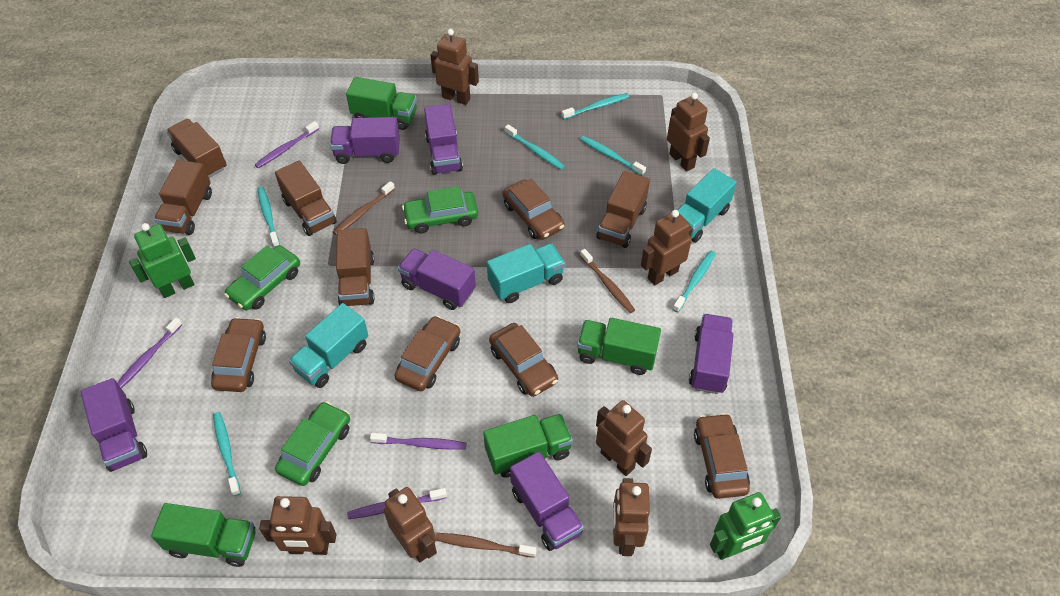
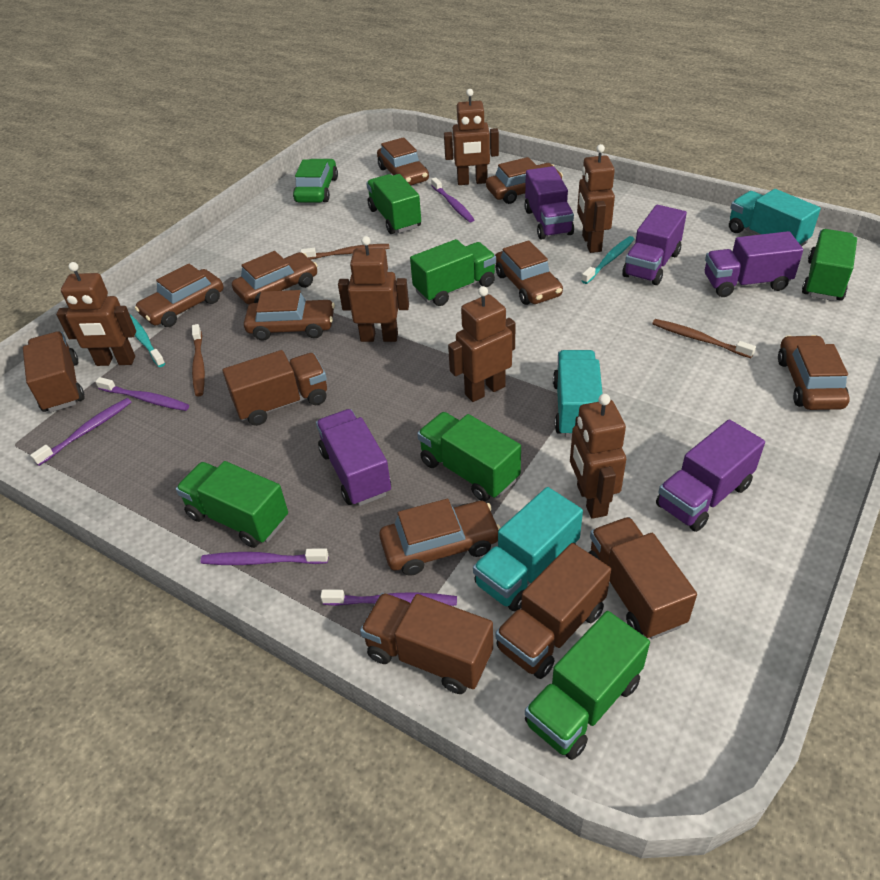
brown car: 5 -> 8
brown robot: 7 -> 6
green car: 3 -> 1
green robot: 2 -> 0
green truck: 4 -> 6
purple toothbrush: 4 -> 5
purple truck: 6 -> 5
turquoise toothbrush: 6 -> 2

